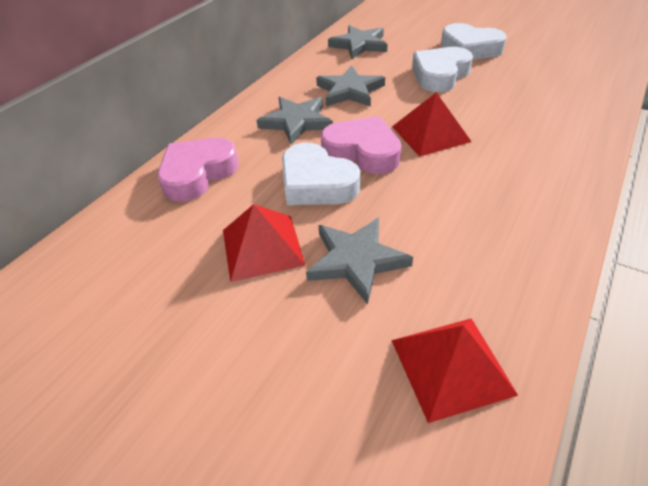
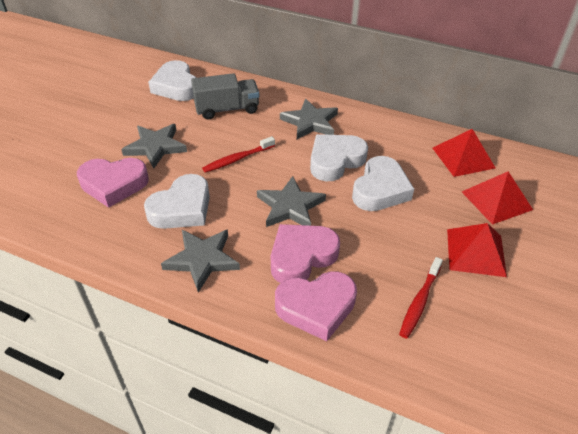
grey truck: 0 -> 1
pink heart: 2 -> 3
red toothbrush: 0 -> 2
white heart: 3 -> 4

